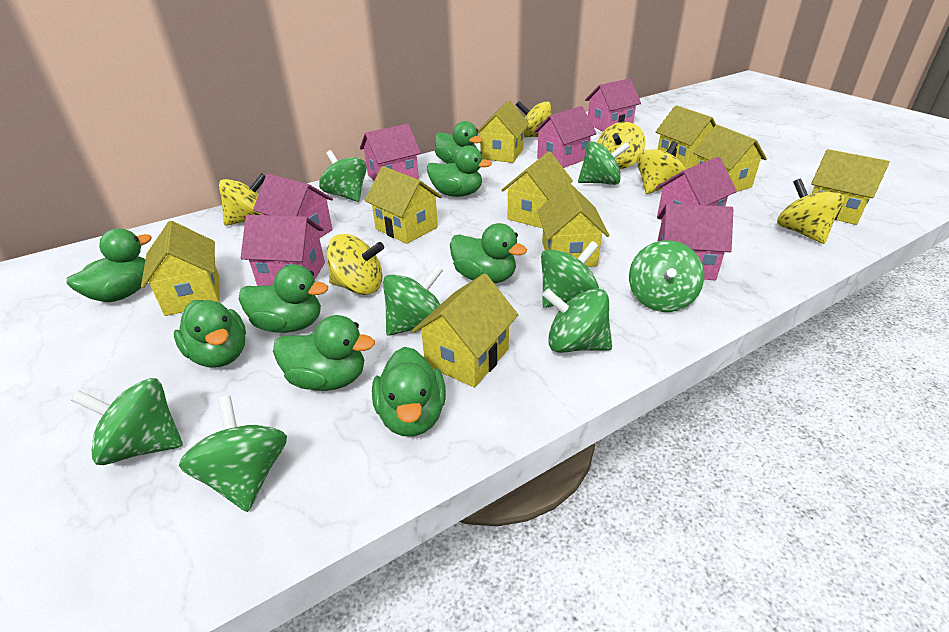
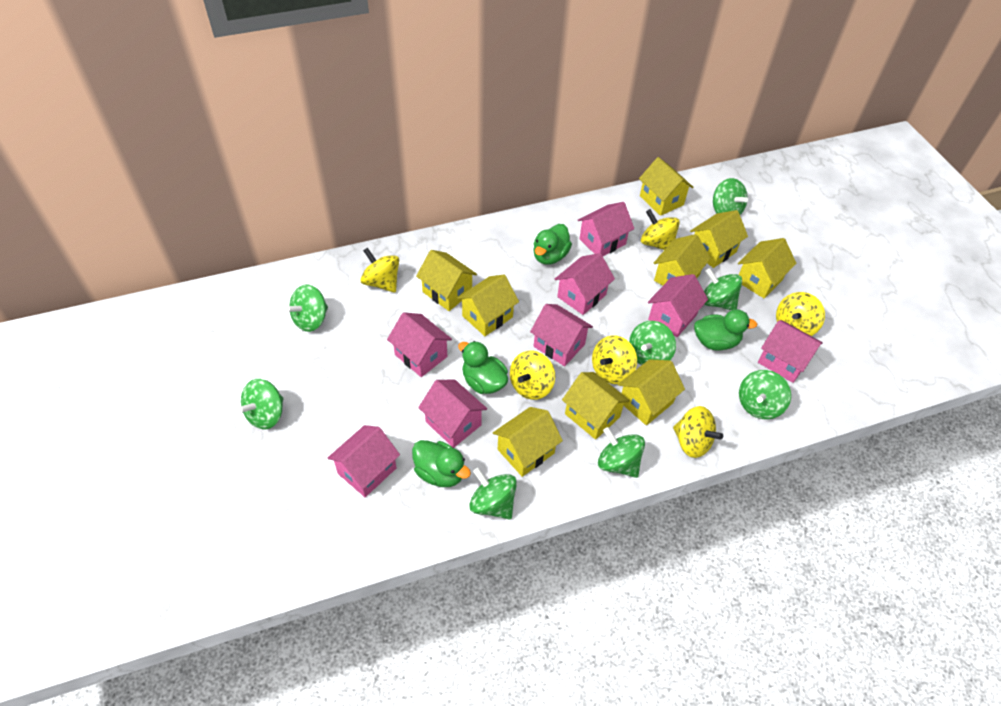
green duck: 8 -> 4
pink house: 7 -> 8

